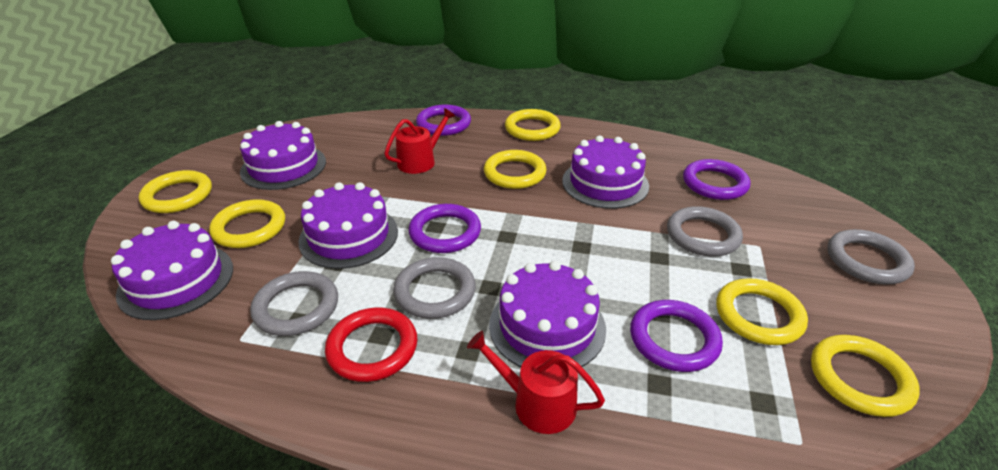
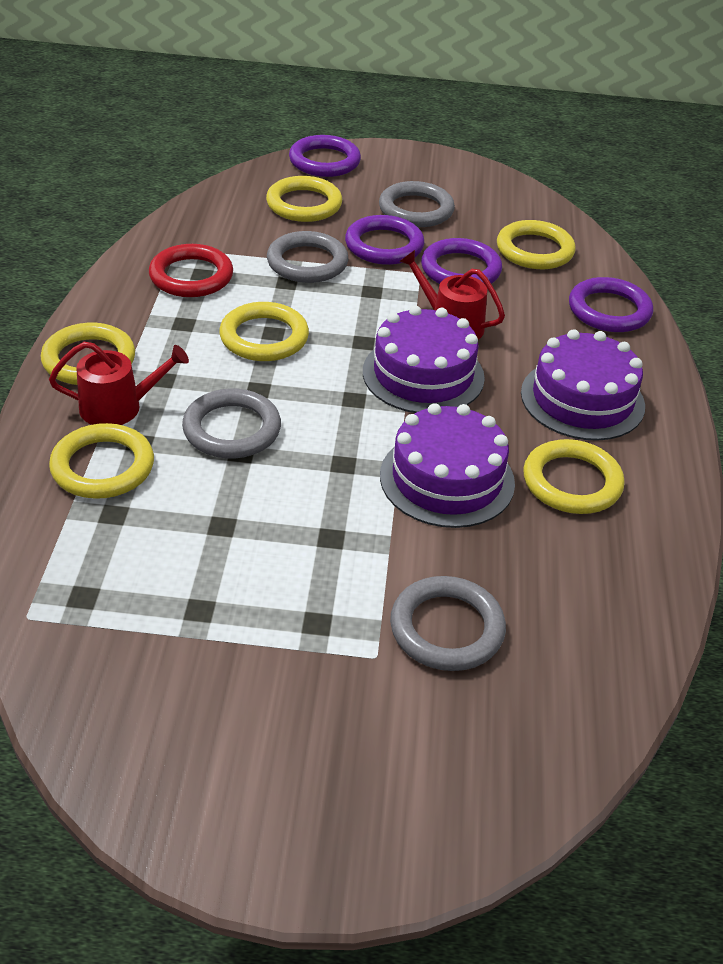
purple cake: 5 -> 3

